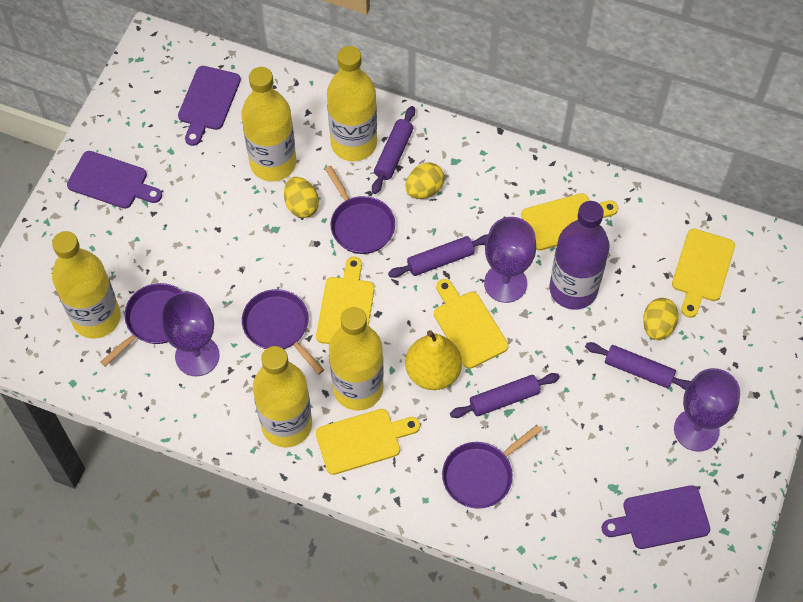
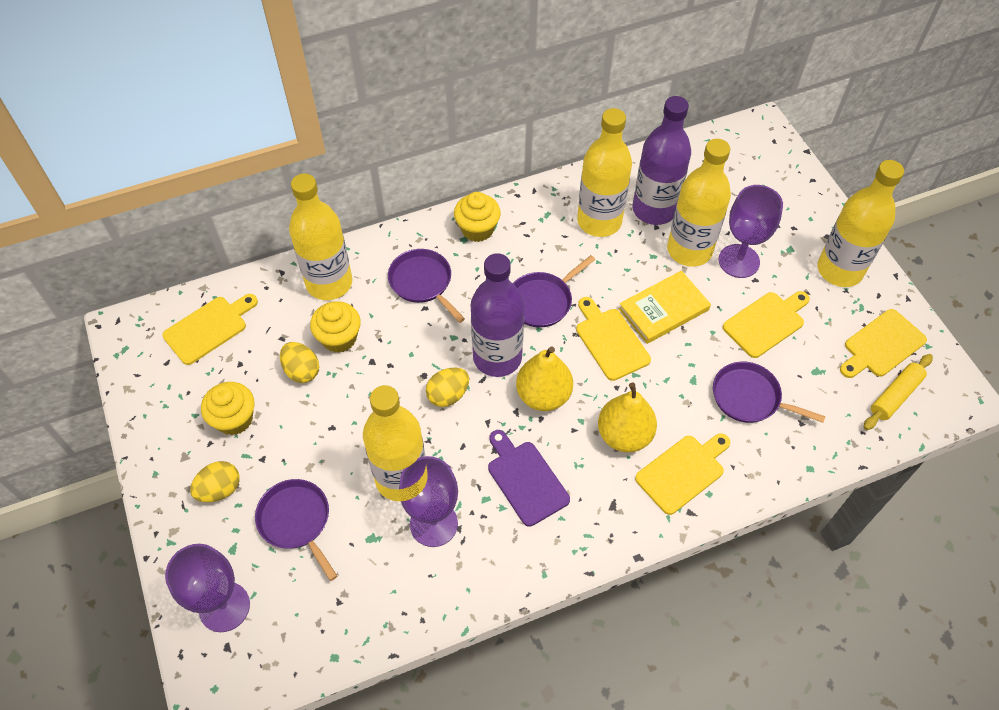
purple bottle: 1 -> 2
purple cutting board: 3 -> 1
purple rolling pin: 4 -> 0
yellow book: 0 -> 1
yellow cupcake: 0 -> 3
yellow pear: 1 -> 2
yellow rolling pin: 0 -> 1

